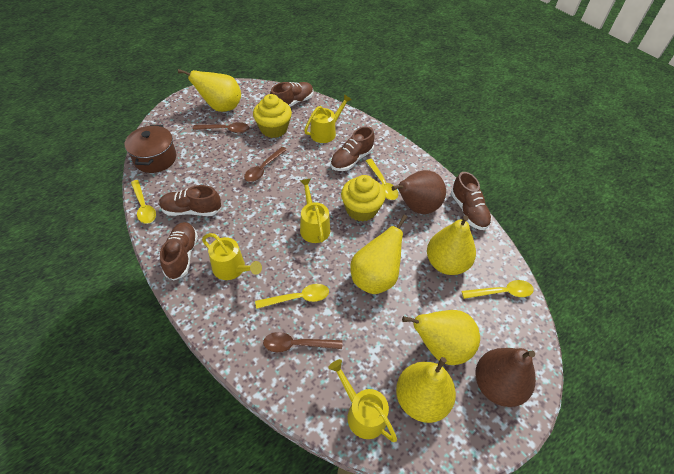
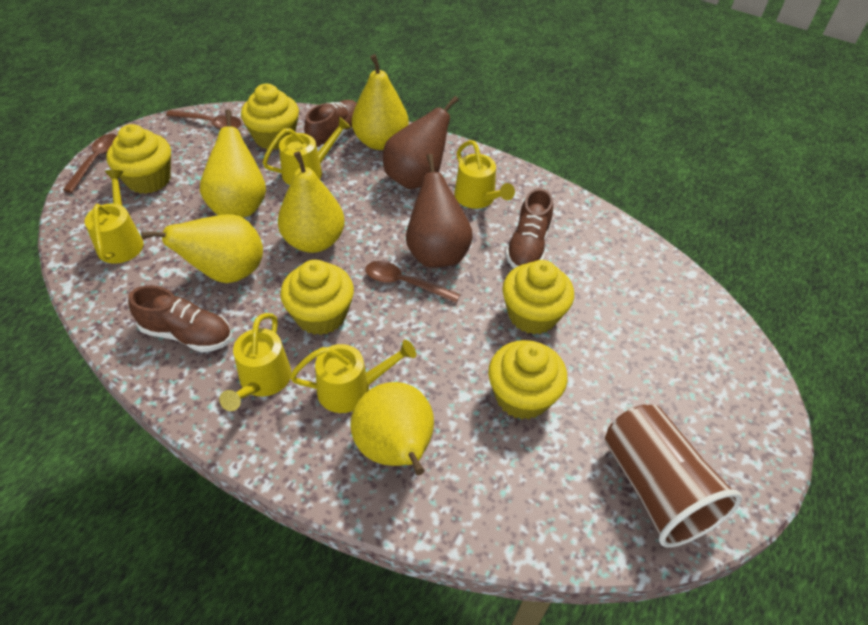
brown cup: 0 -> 1
brown pot: 1 -> 0
brown shoe: 5 -> 3
yellow cupcake: 2 -> 5
yellow spoon: 4 -> 0
yellow watering can: 4 -> 5

